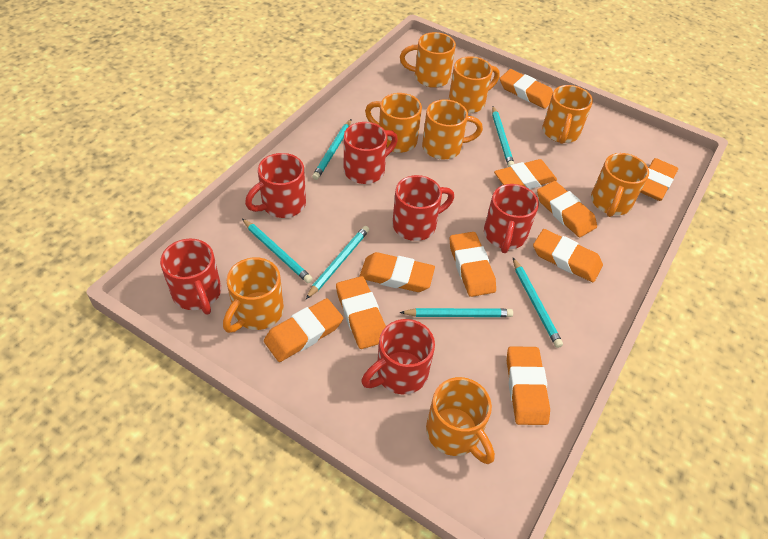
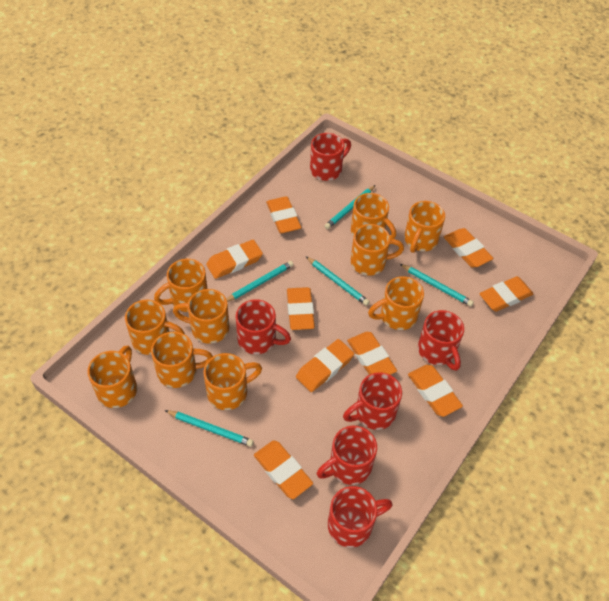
orange eraser: 10 -> 9
orange mug: 8 -> 10
turquoise pencil: 6 -> 5

